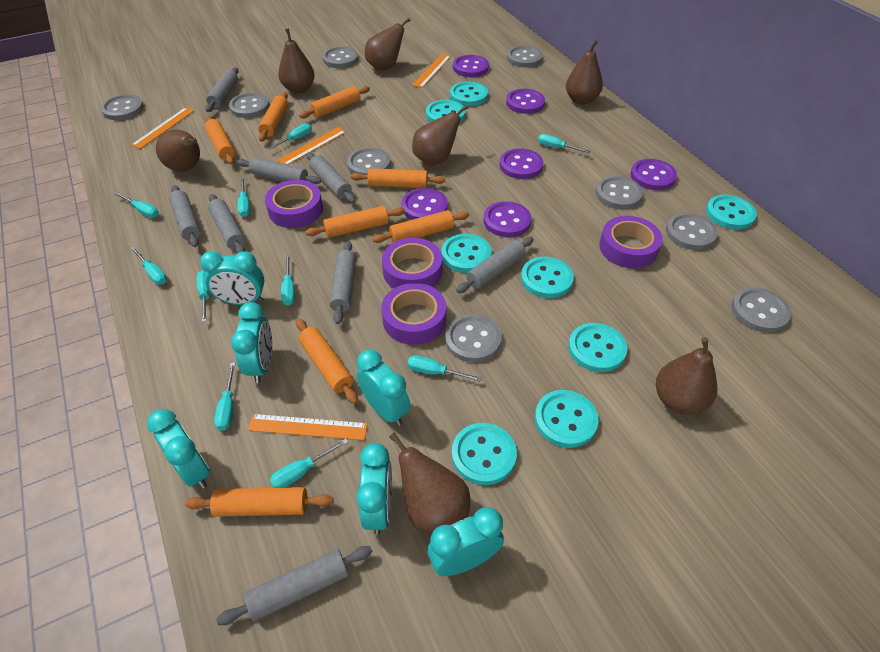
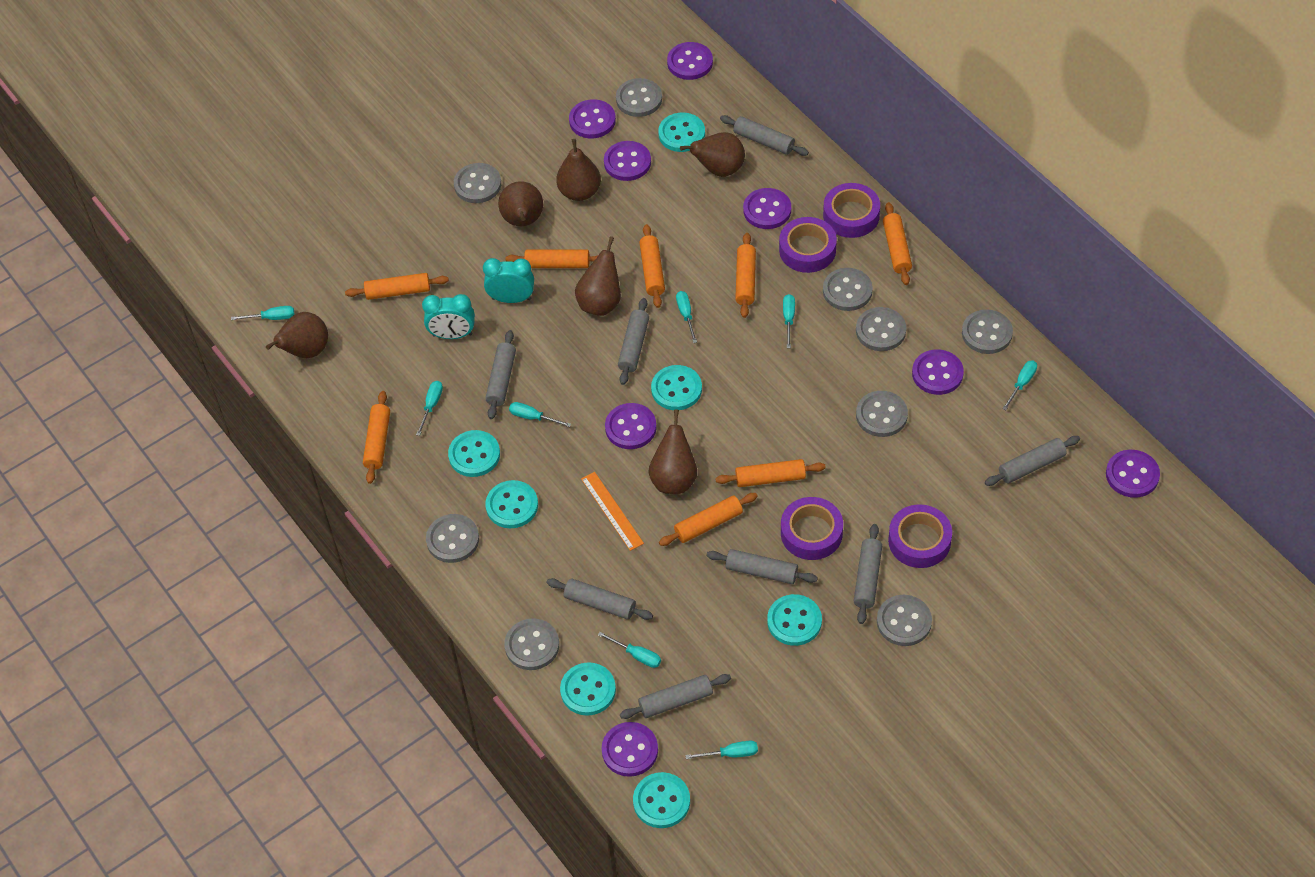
brown pear: 7 -> 6
orange ruler: 4 -> 1
purple button: 6 -> 8
turquoise button: 8 -> 7
turquoise clock: 6 -> 2
turquoise screwdriver: 10 -> 8

